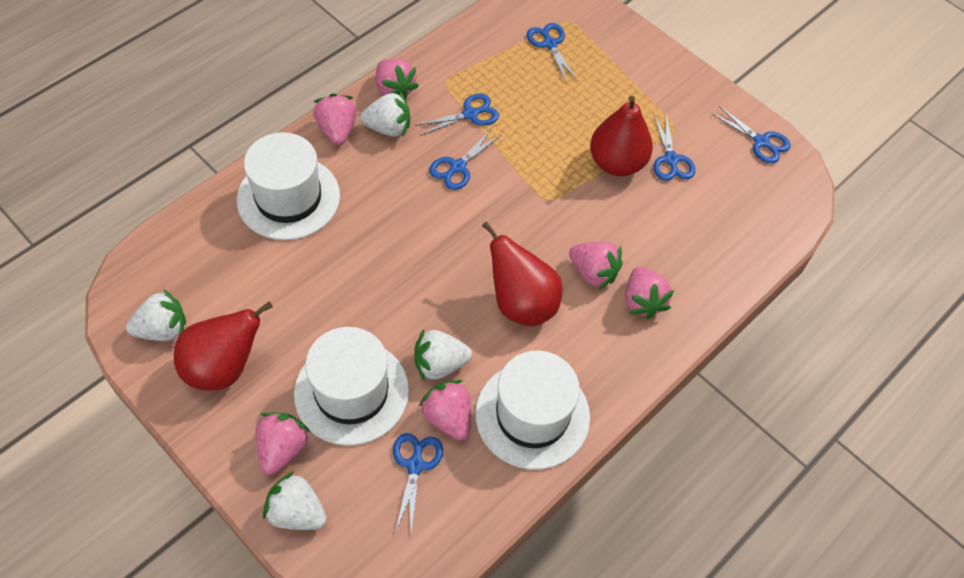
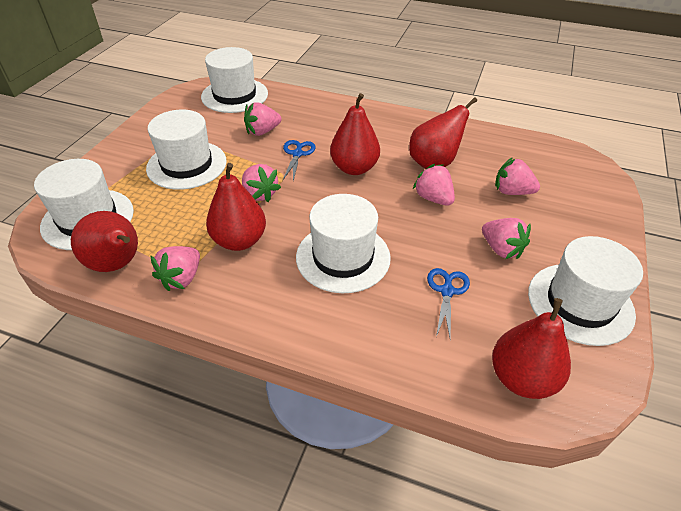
blue scissors: 6 -> 2
red pear: 3 -> 5
white hat: 3 -> 5
white strawberry: 4 -> 0

